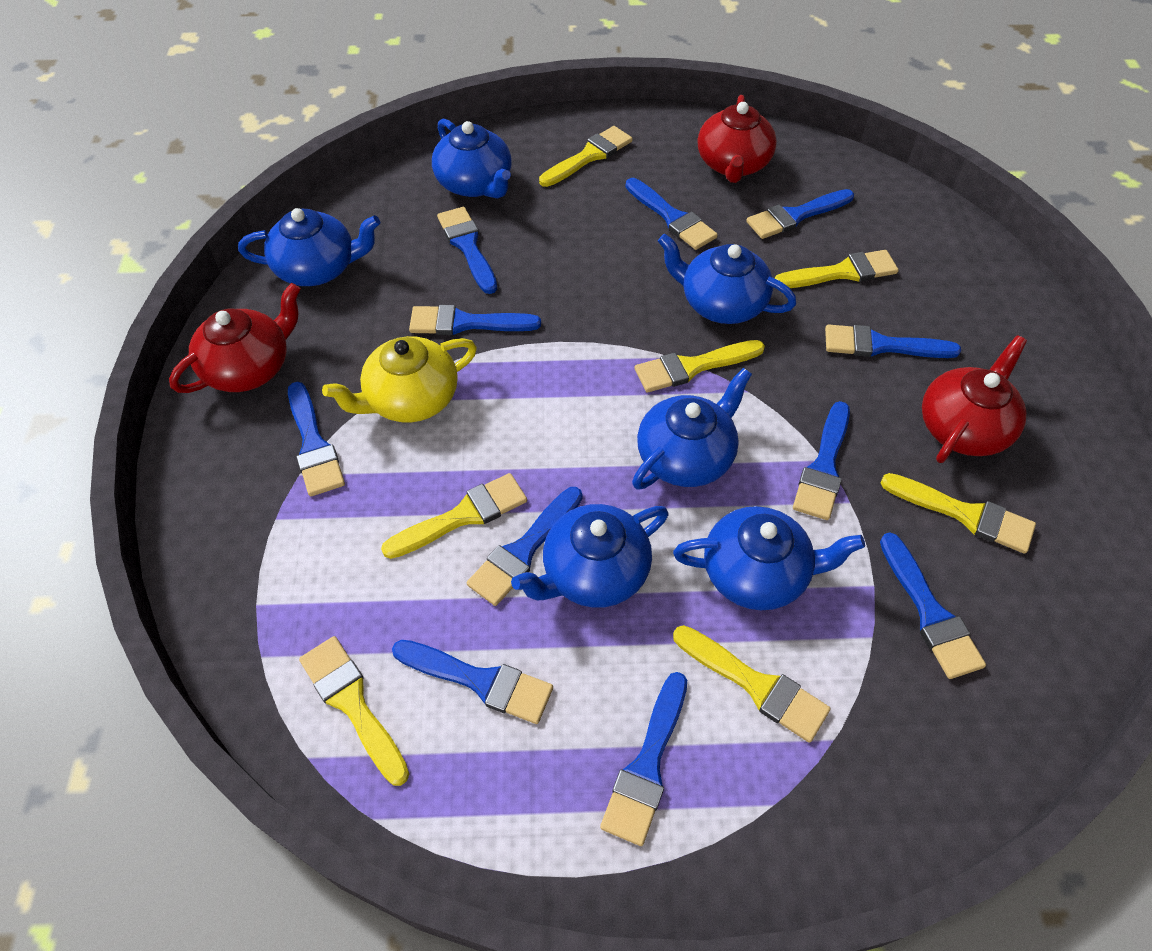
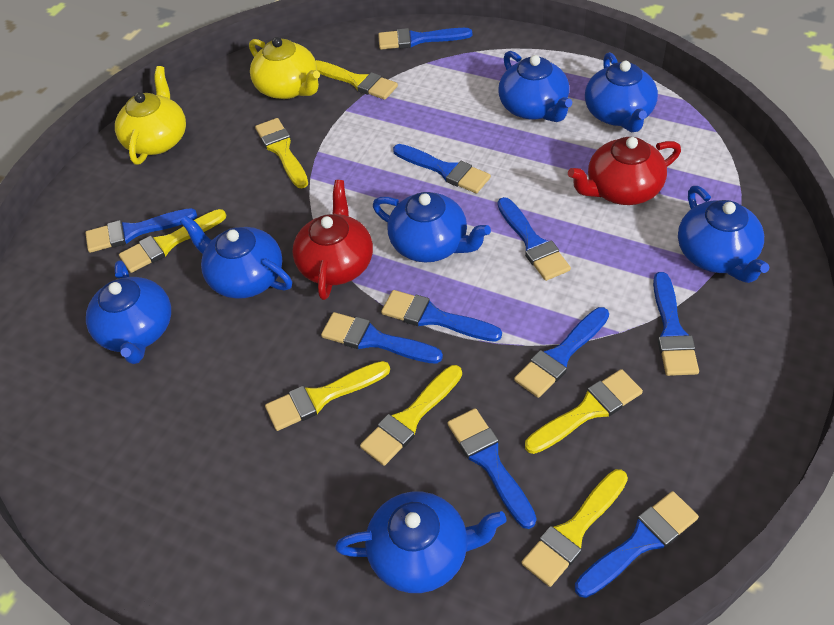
blue brush: 11 -> 10
blue teapot: 6 -> 7
red teapot: 3 -> 2
yellow teapot: 1 -> 2

